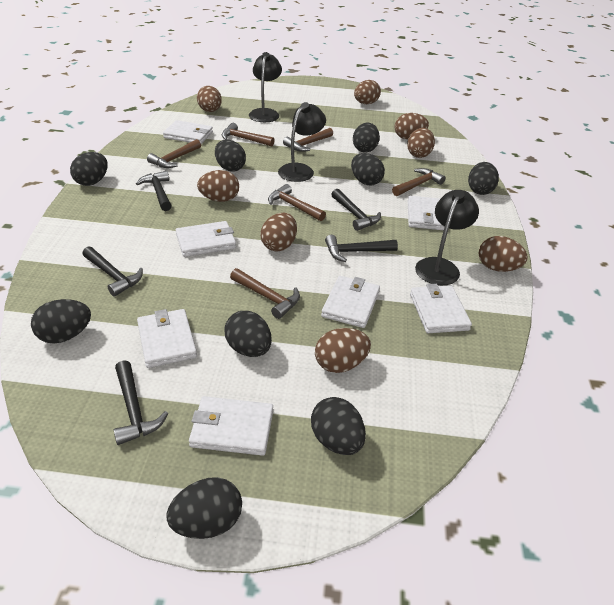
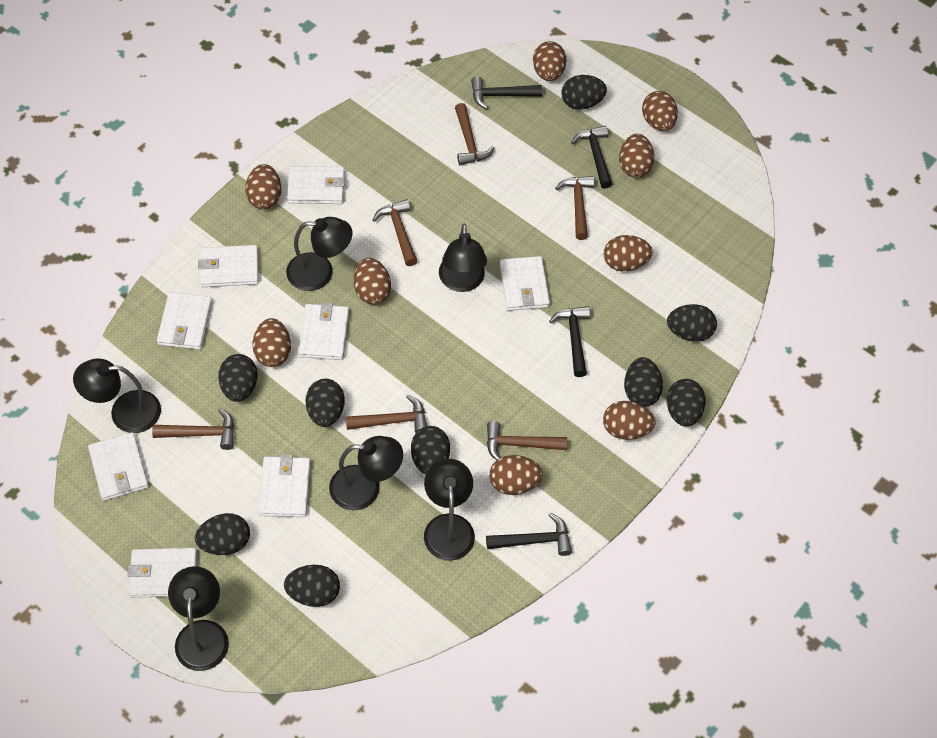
black hammer: 5 -> 4
black lamp: 3 -> 6
brown egg: 8 -> 9
white wallet: 7 -> 8

